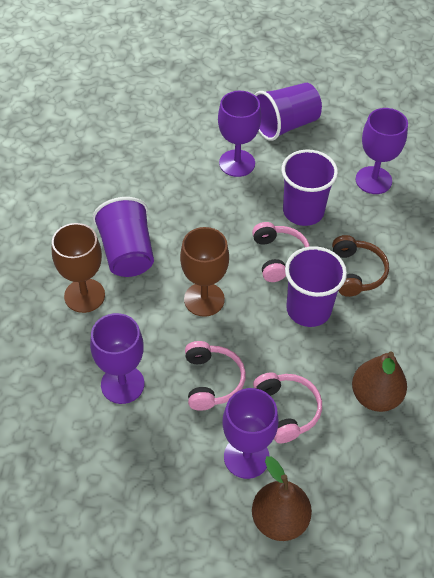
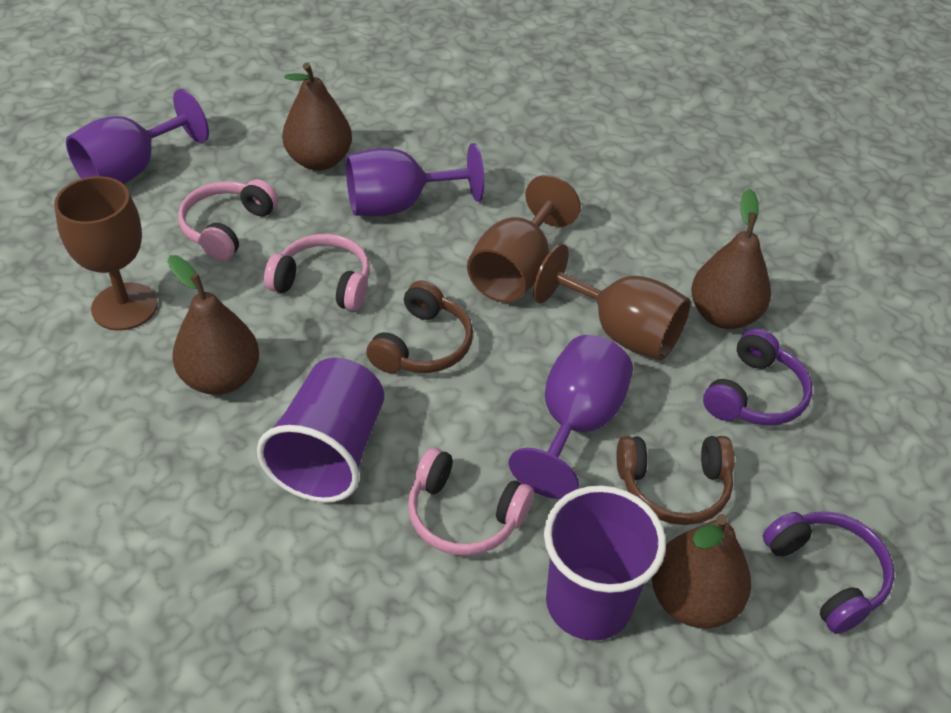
brown goblet: 2 -> 3
brown headphones: 1 -> 2
brown pear: 2 -> 4
purple cup: 4 -> 2
purple goblet: 4 -> 3
purple headphones: 0 -> 2

